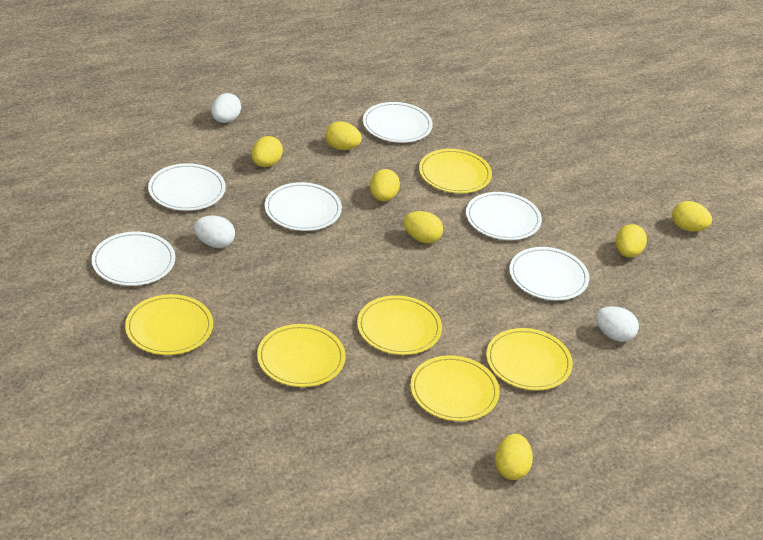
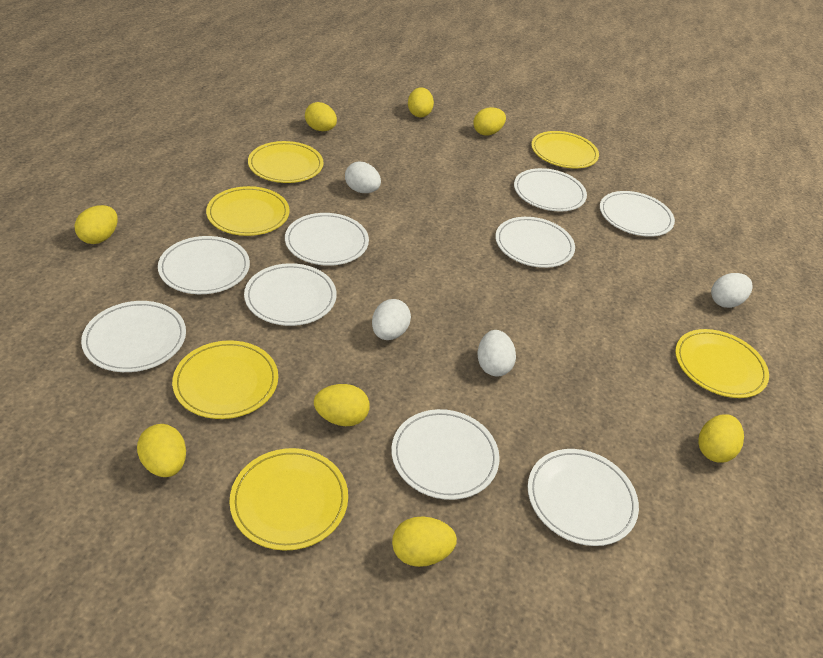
white egg: 3 -> 4
white plate: 6 -> 9
yellow egg: 7 -> 8

